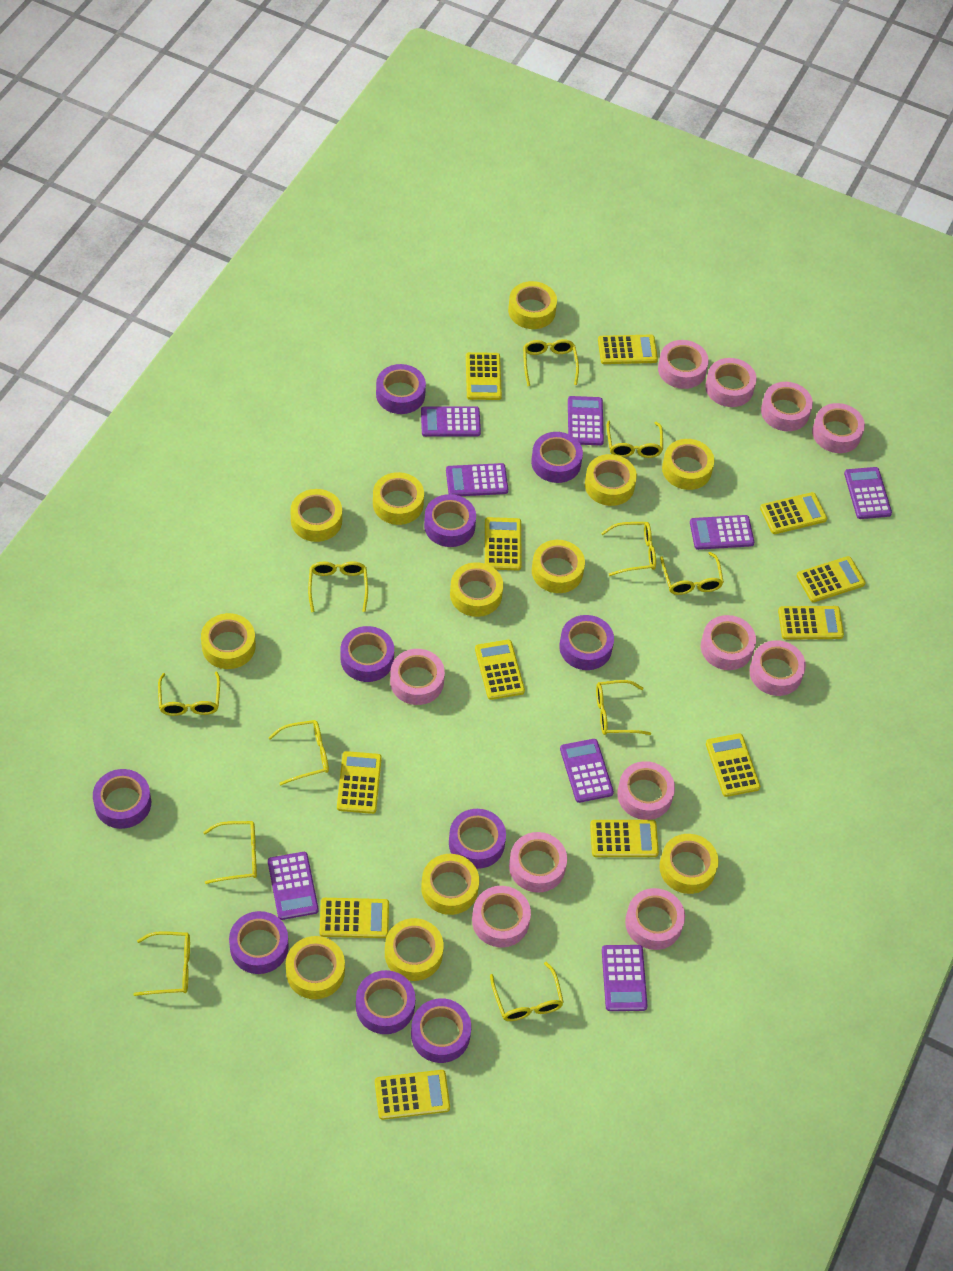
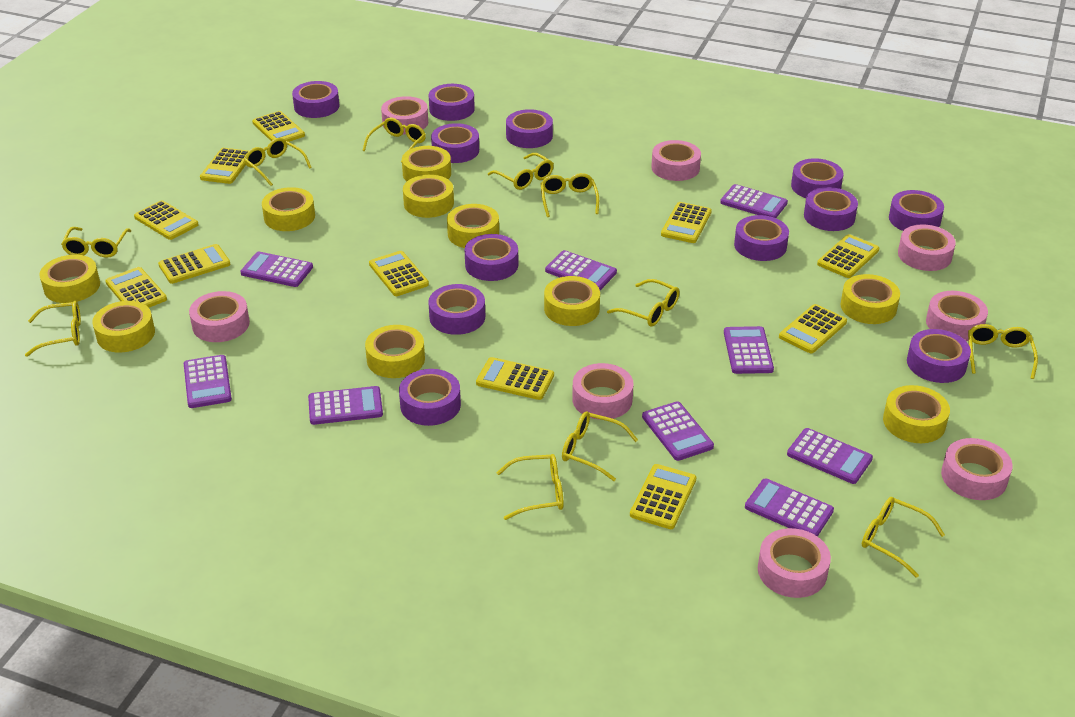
pink tape: 11 -> 8
purple calculator: 8 -> 9
purple tape: 10 -> 12
yellow calculator: 12 -> 11
yellow tape: 12 -> 10

